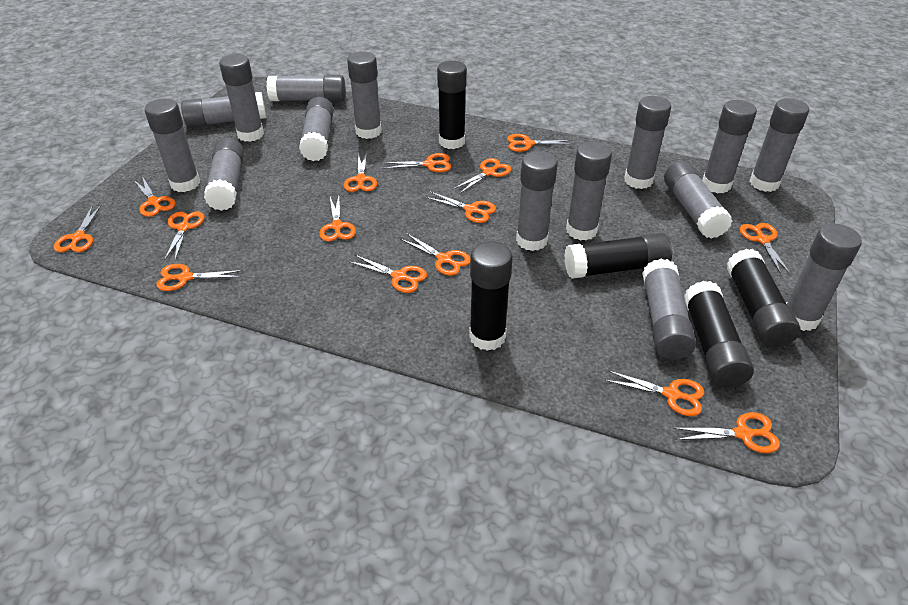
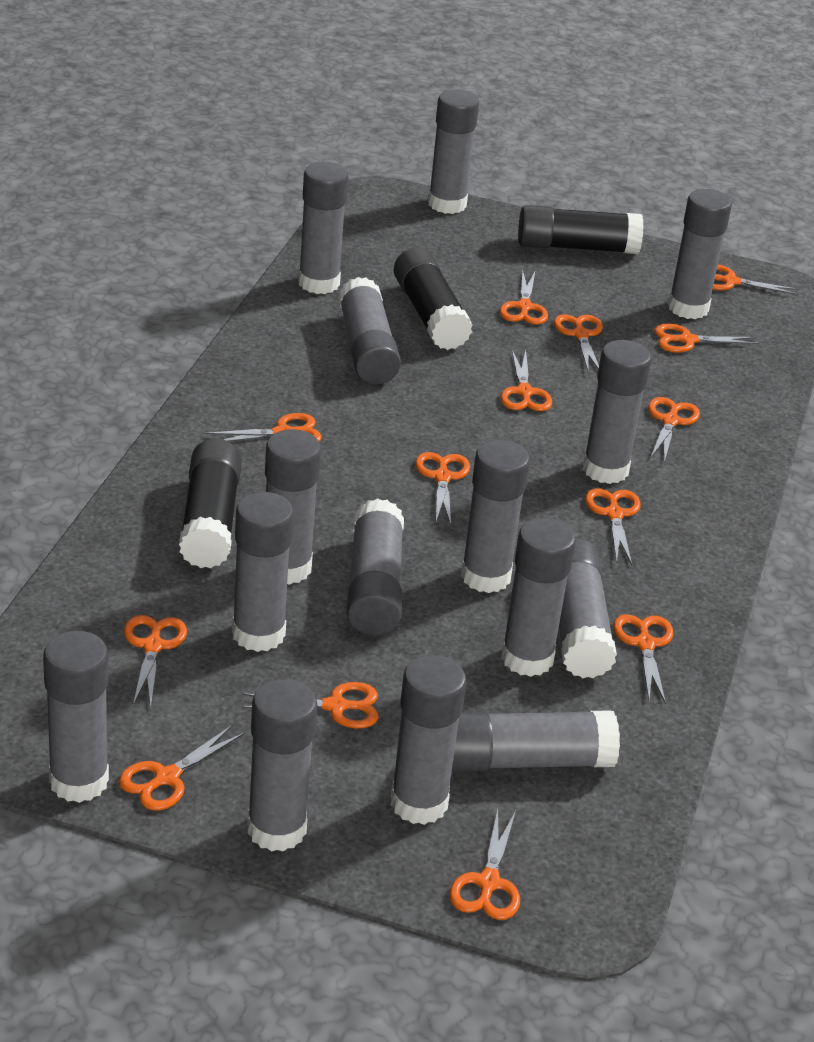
black glue stick: 5 -> 3
orange scissors: 15 -> 14

